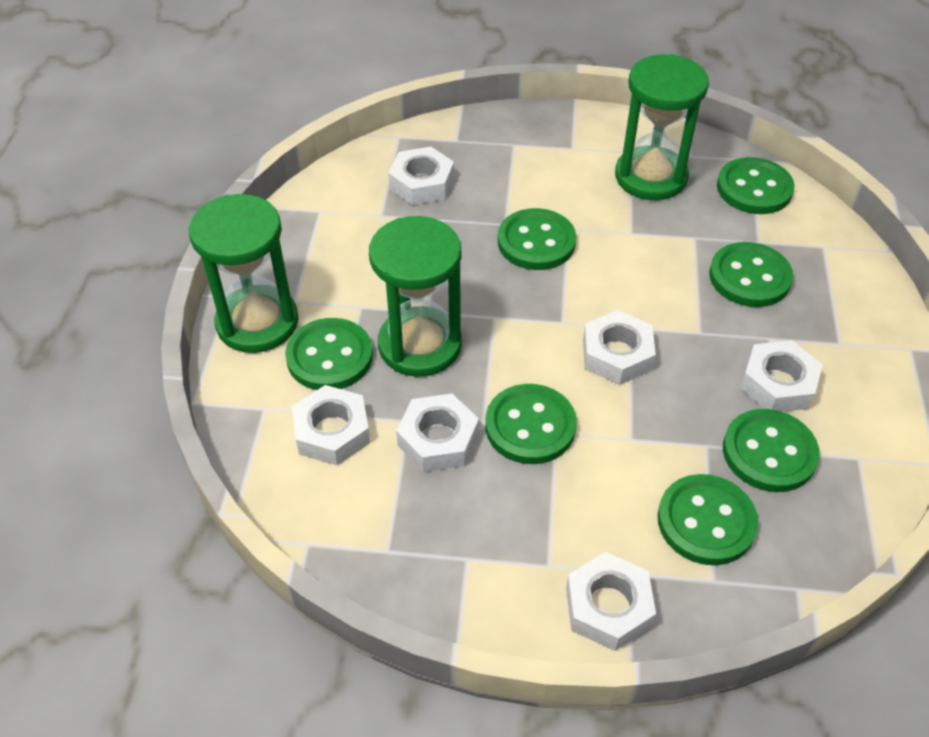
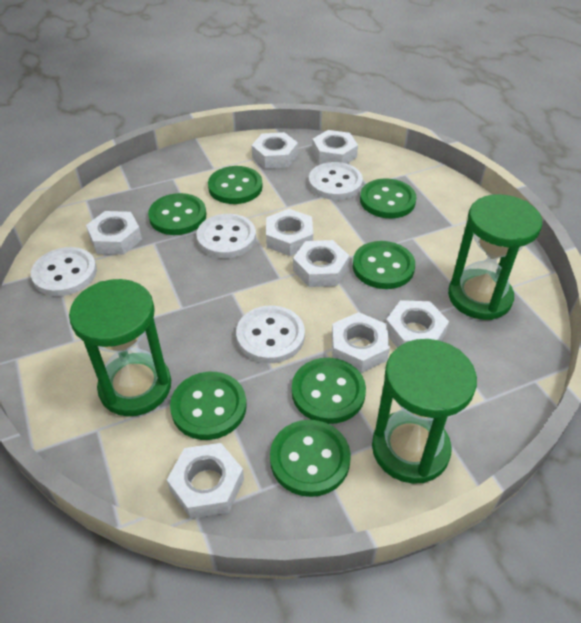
white button: 0 -> 4
white nut: 6 -> 8

